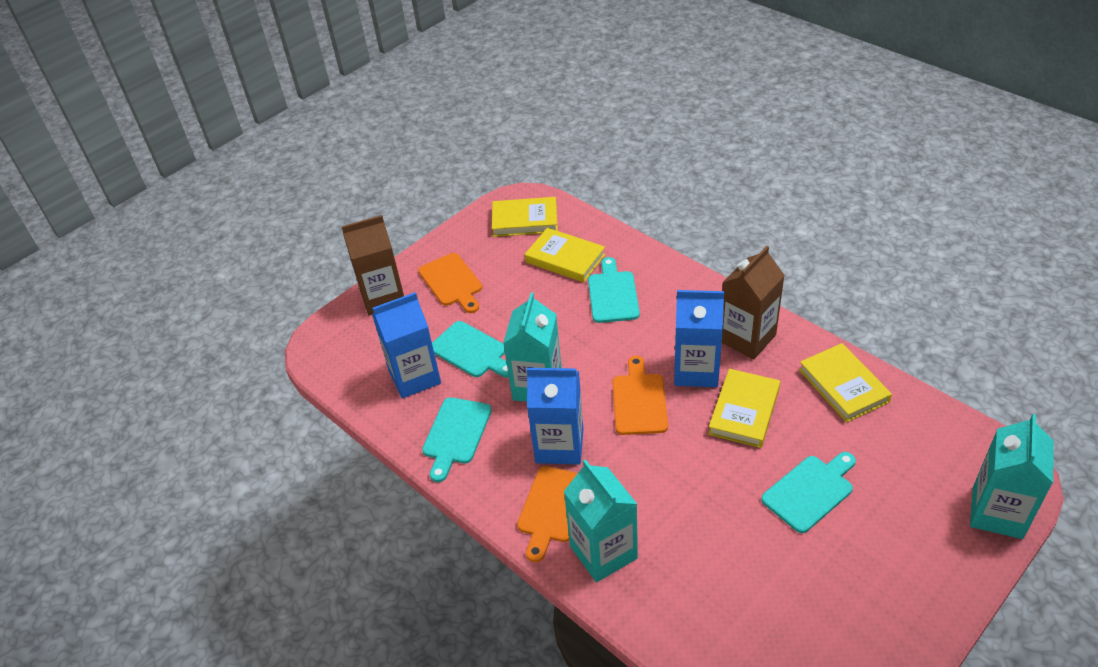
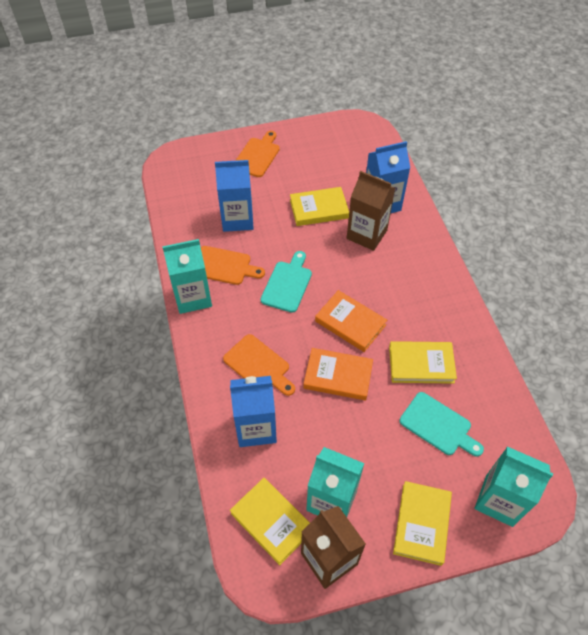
orange book: 0 -> 2
turquoise cutting board: 4 -> 2

